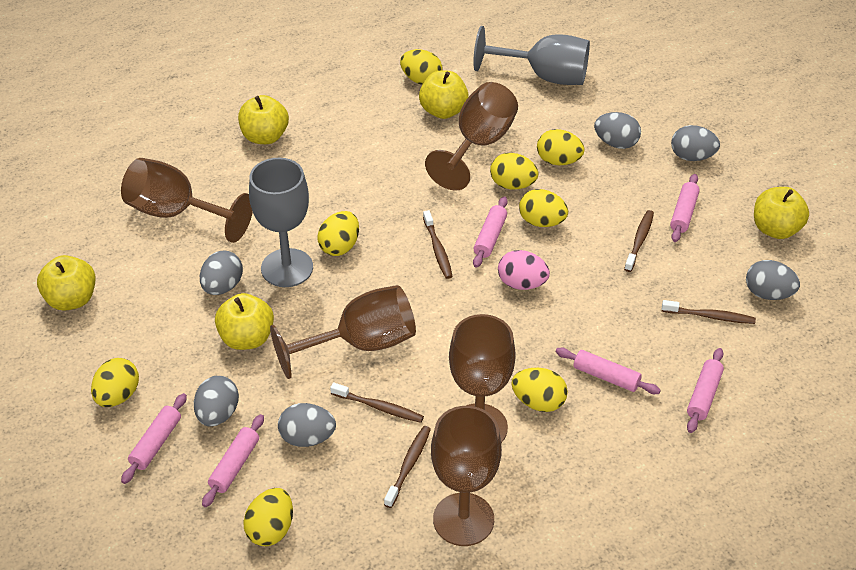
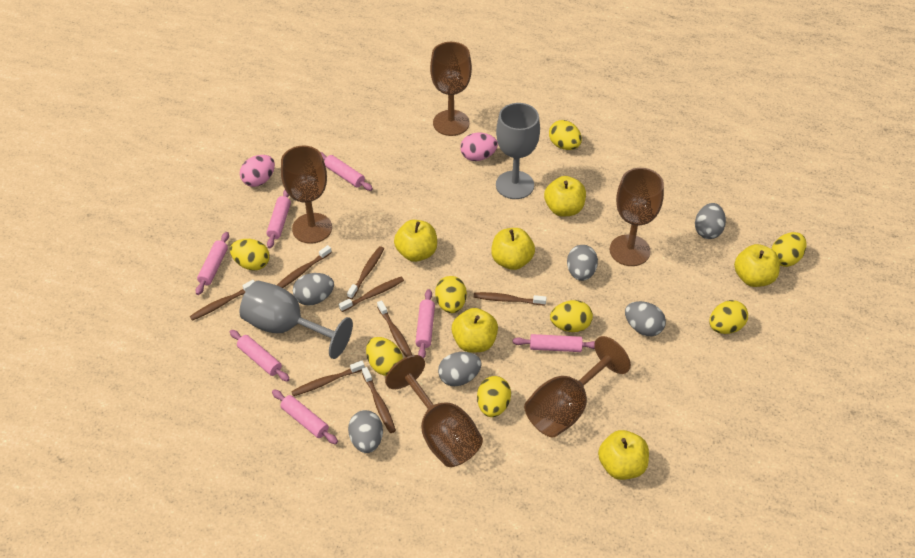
brown toothbrush: 5 -> 8
pink egg: 1 -> 2
pink rolling pin: 6 -> 7
yellow apple: 5 -> 6

